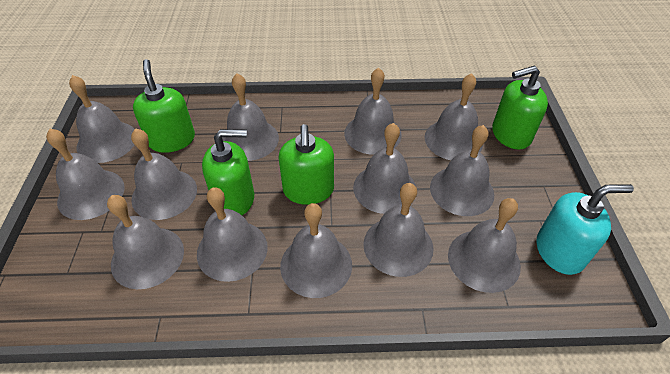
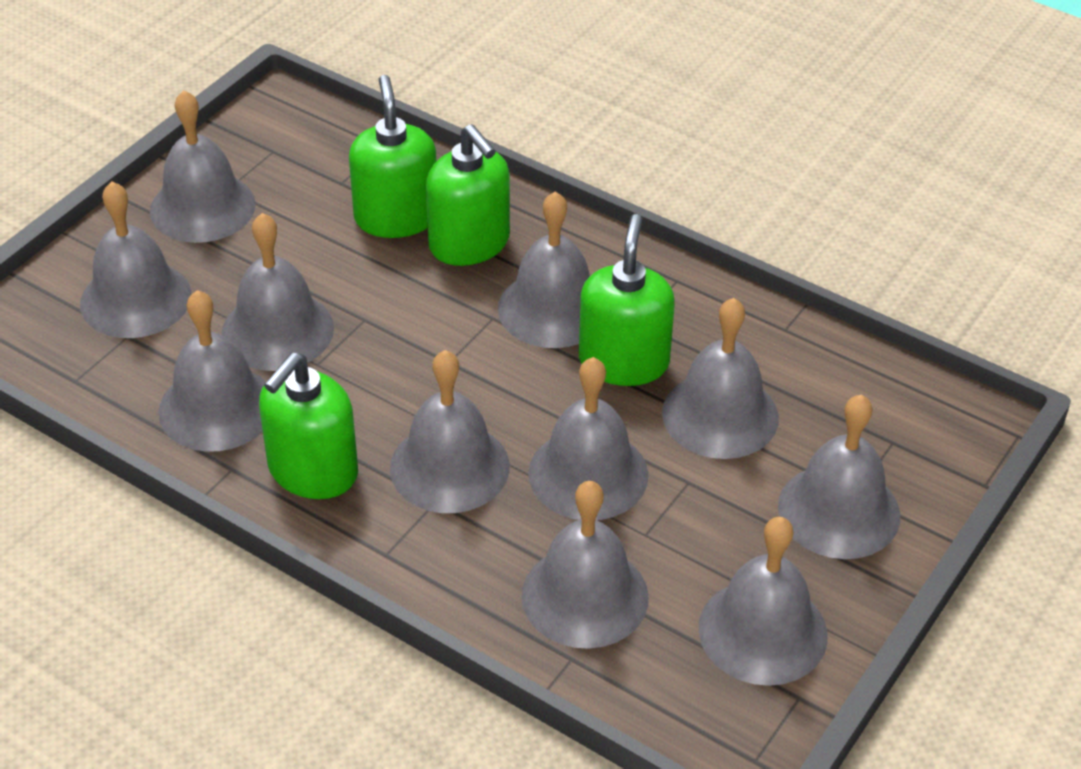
grey bell: 13 -> 11
turquoise soap dispenser: 1 -> 0

